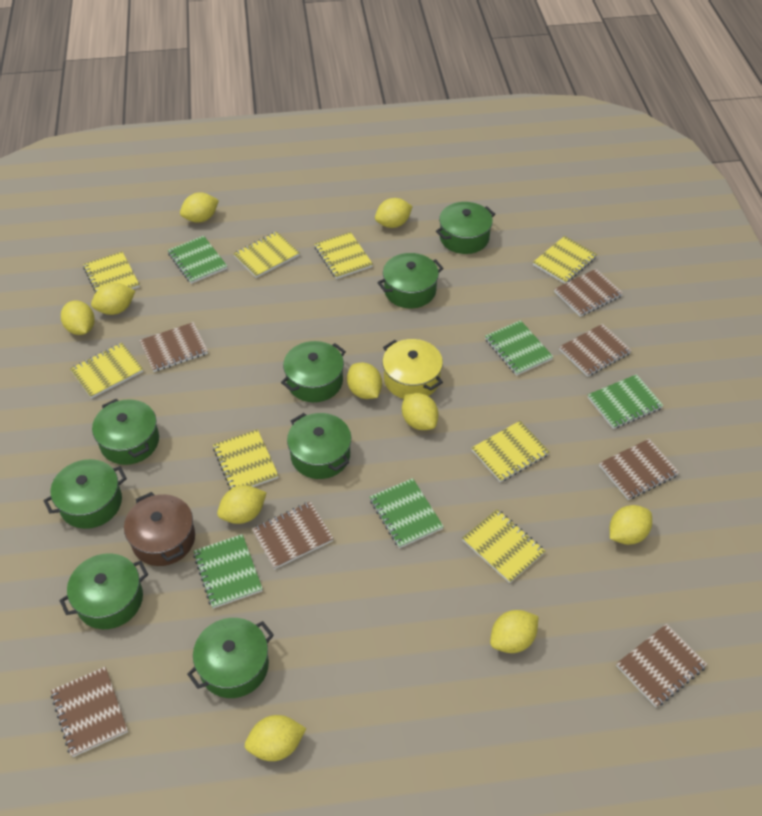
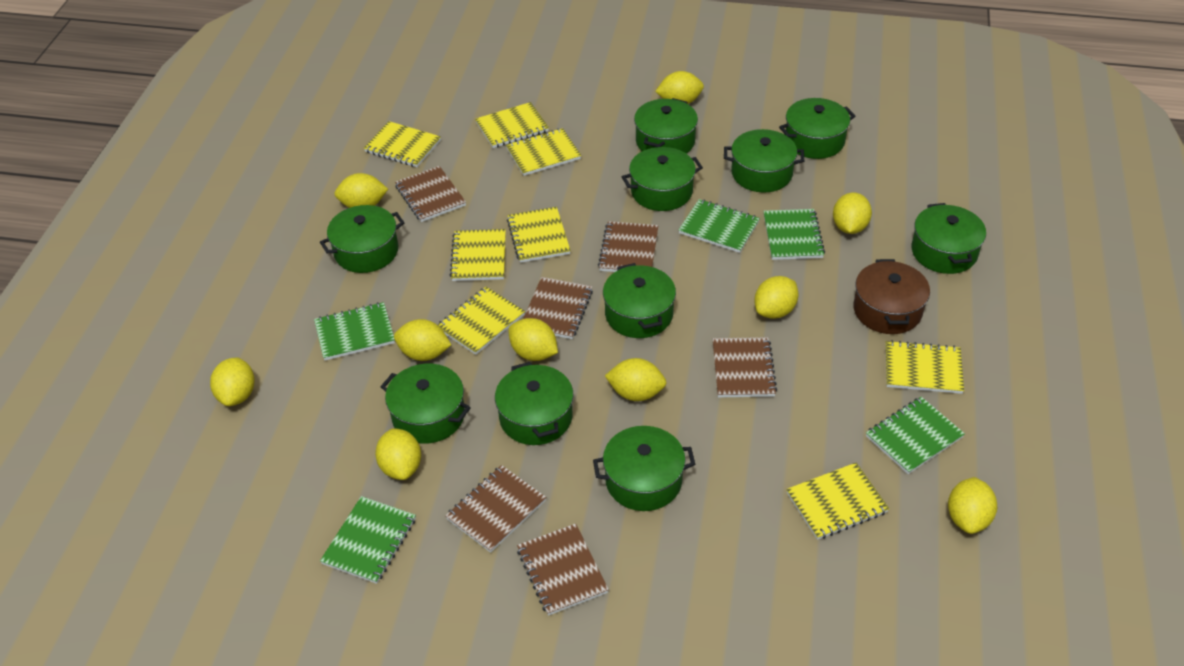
brown notebook: 7 -> 6
green pot: 8 -> 10
yellow pot: 1 -> 0

